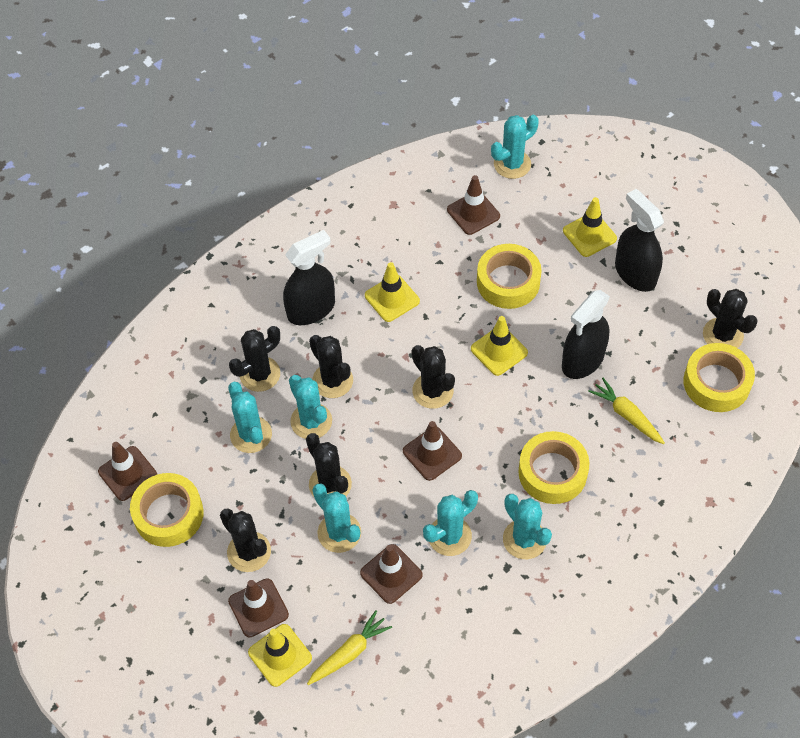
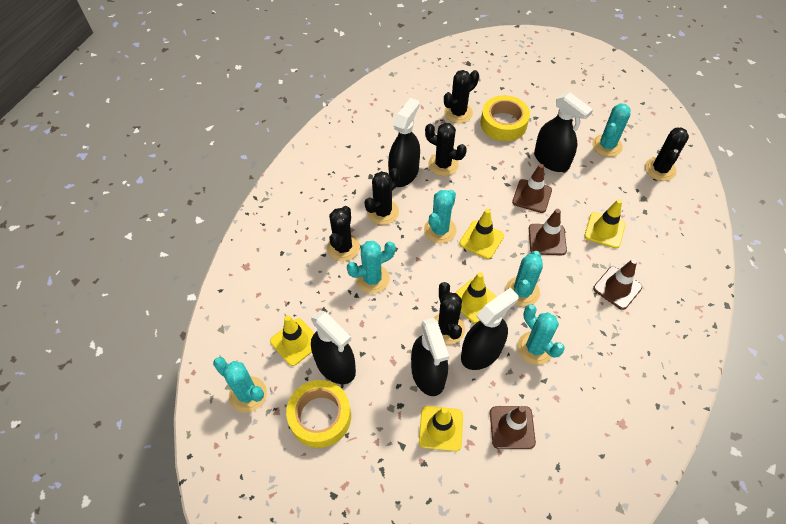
black spray bottle: 3 -> 5
brown traffic cone: 5 -> 4
yellow carrot: 2 -> 0
yellow tape: 4 -> 2
yellow traffic cone: 4 -> 5

